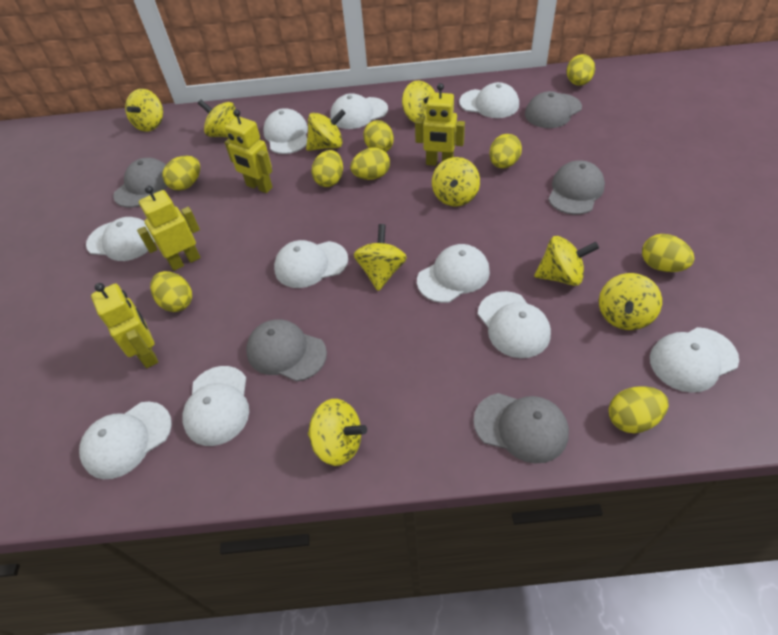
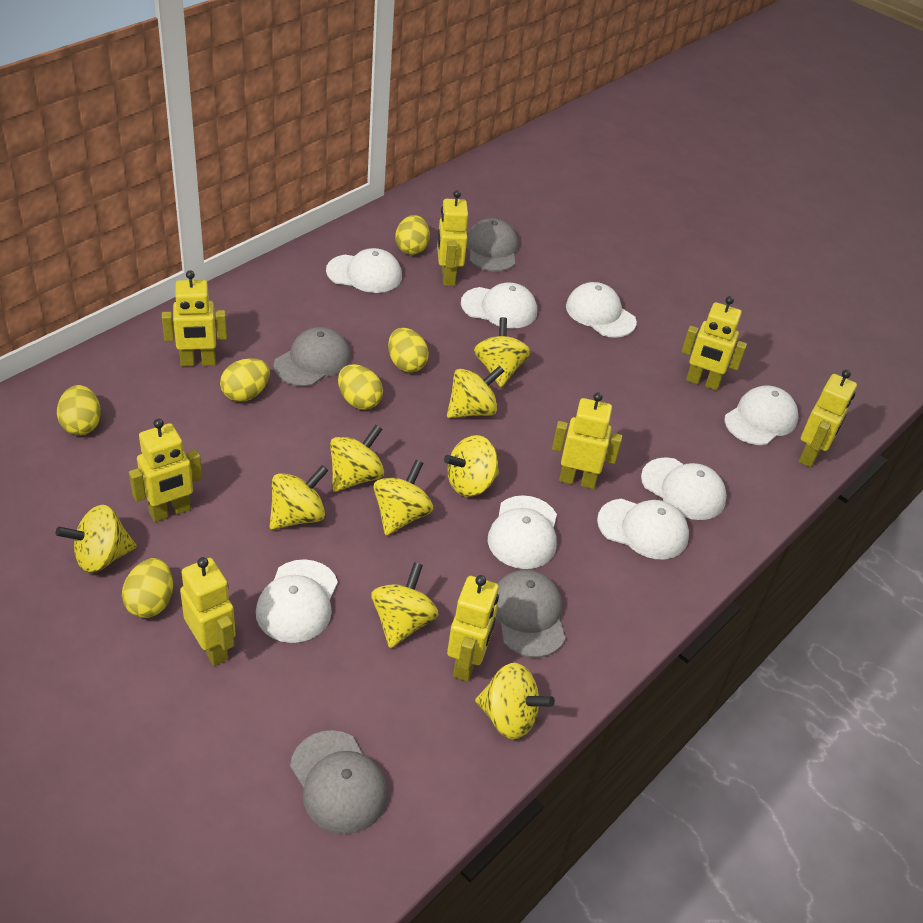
grey cap: 5 -> 4
white cap: 10 -> 8
yellow egg: 9 -> 6
yellow robot: 4 -> 8

